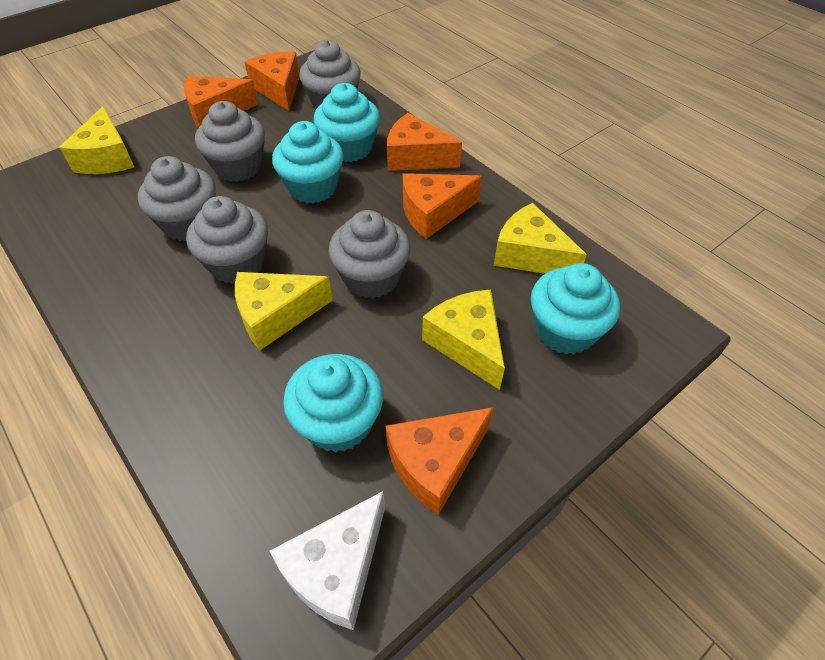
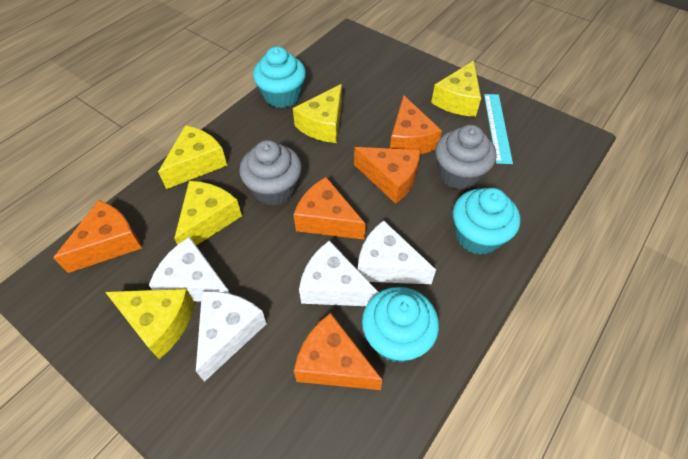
grey cupcake: 5 -> 2
turquoise cupcake: 4 -> 3
turquoise ruler: 0 -> 1
white cheese: 1 -> 4
yellow cheese: 4 -> 5

